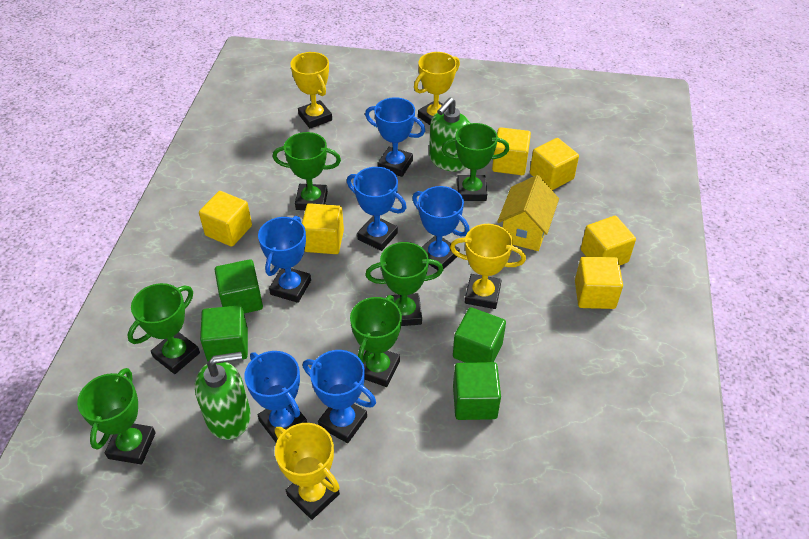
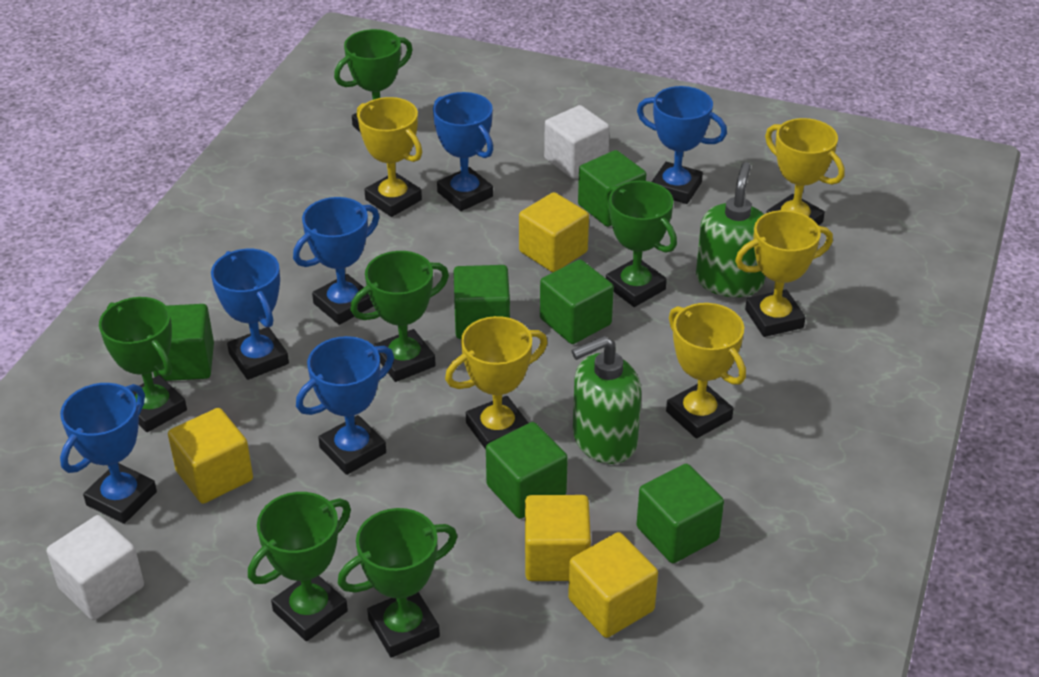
green cube: 4 -> 6
white cube: 0 -> 2
yellow cube: 6 -> 4
yellow house: 1 -> 0
yellow trophy: 4 -> 5

